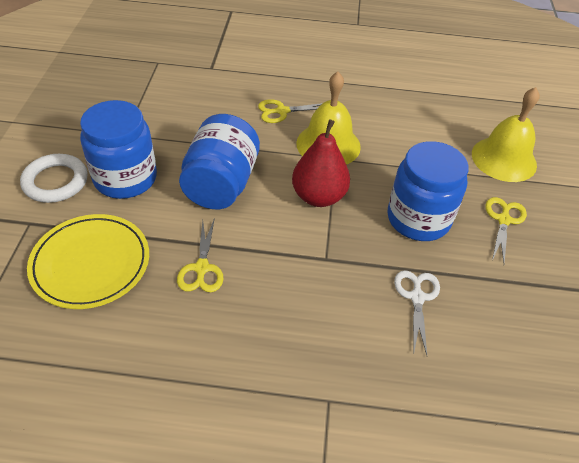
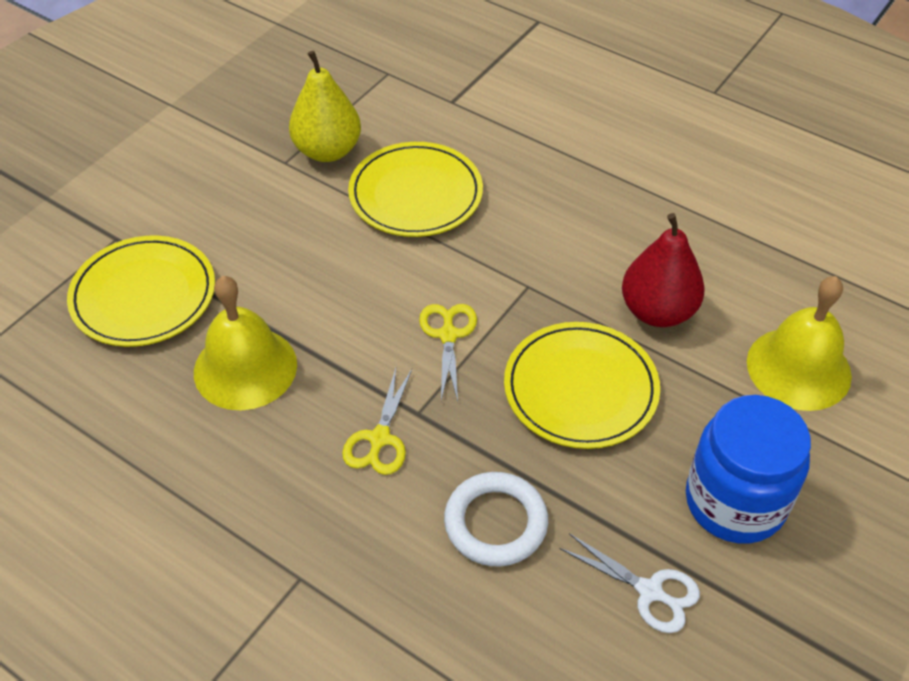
blue jar: 3 -> 1
yellow pear: 0 -> 1
yellow plate: 1 -> 3
yellow scissors: 3 -> 2

